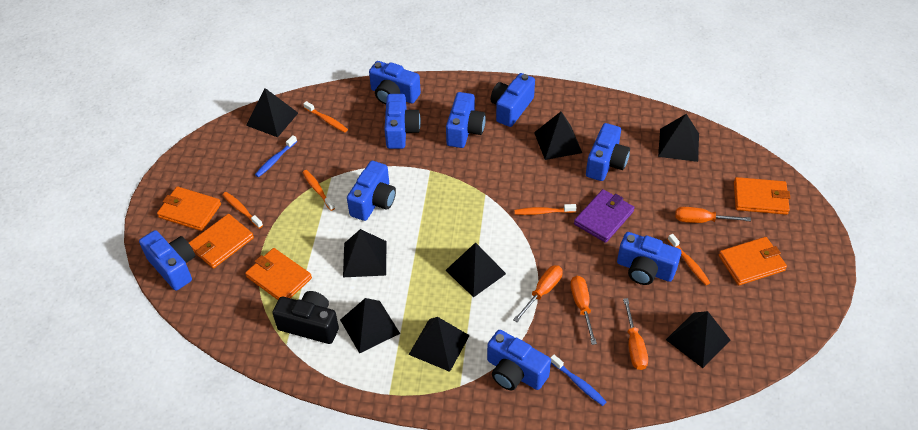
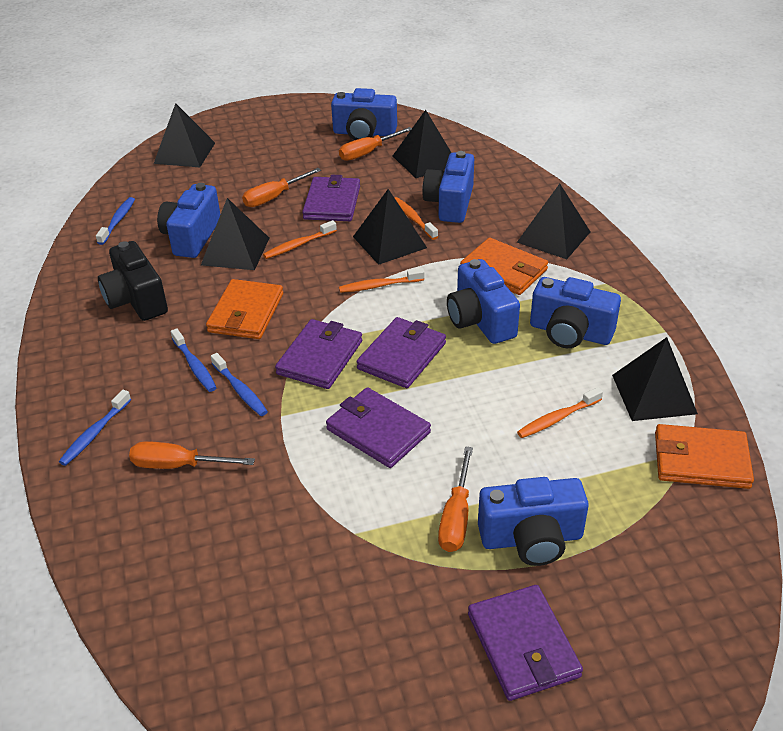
black pyramid: 8 -> 6
blue camera: 9 -> 6
blue toothbrush: 2 -> 4
orange toothbrush: 5 -> 4
orange wallet: 5 -> 3
purple wallet: 1 -> 5

